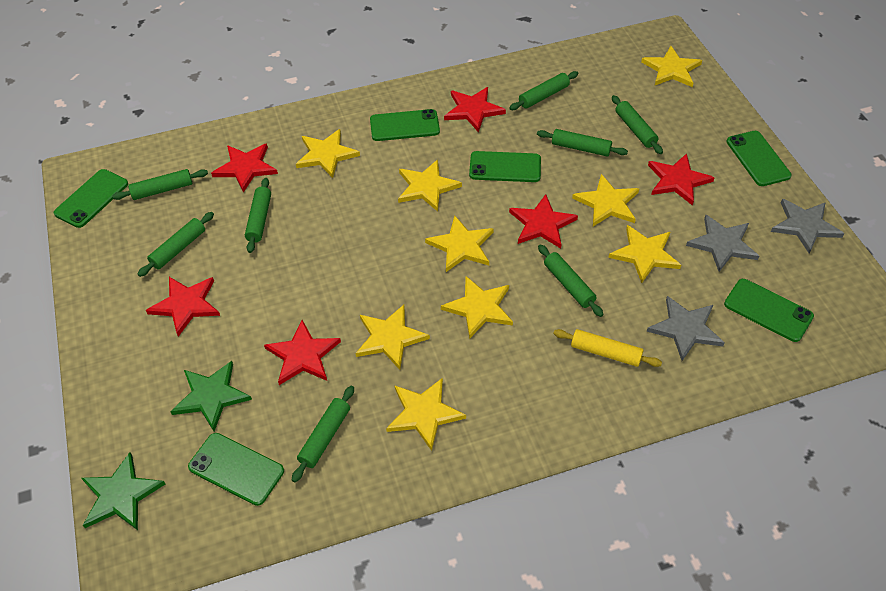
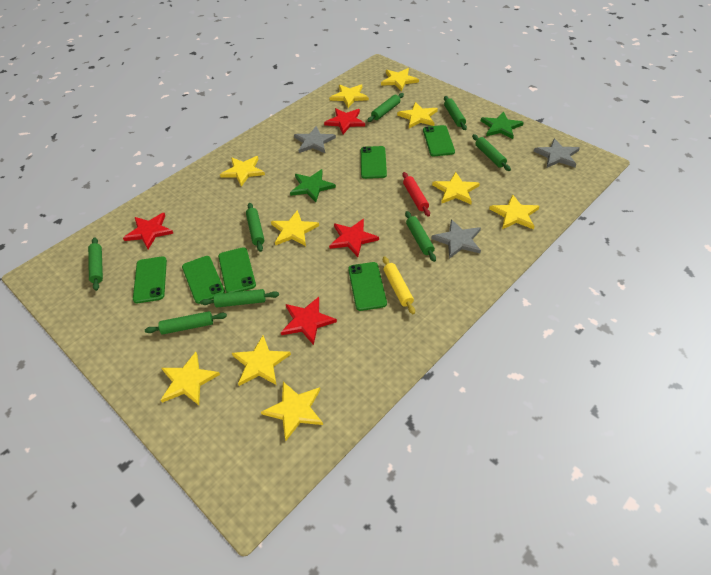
red rolling pin: 0 -> 1
red star: 6 -> 4
yellow star: 9 -> 10

